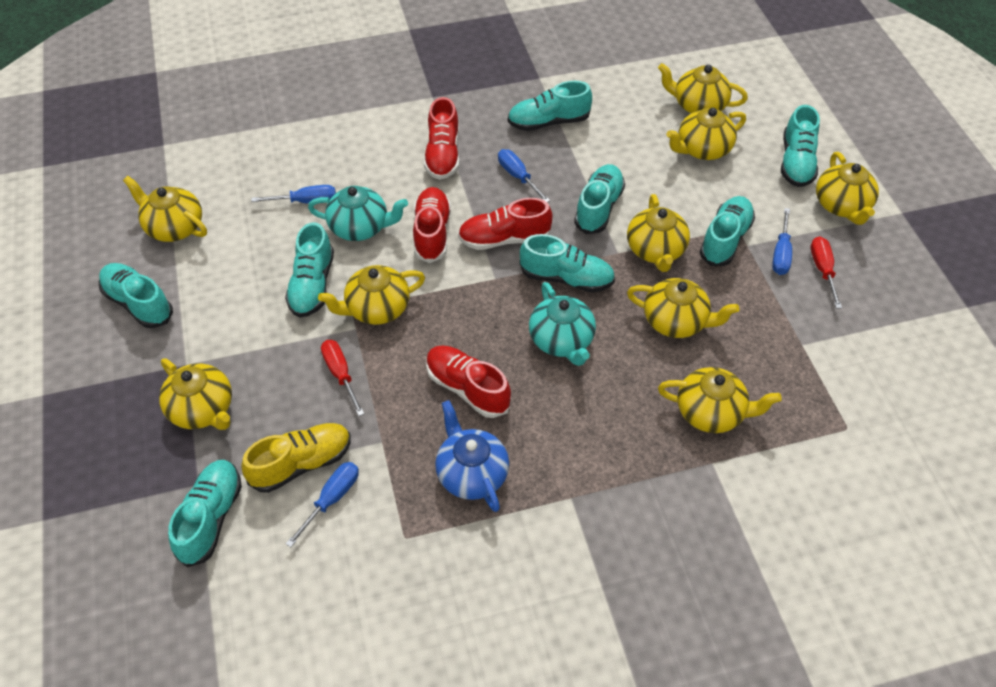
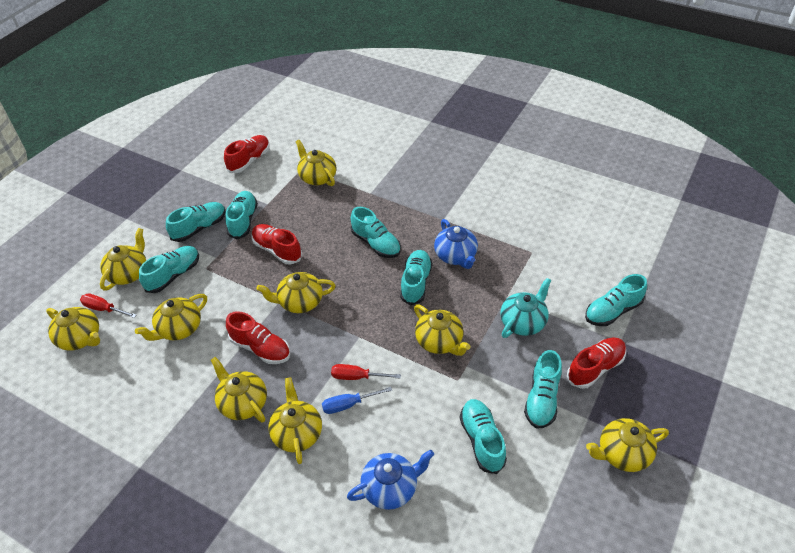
blue screwdriver: 4 -> 1
blue teapot: 1 -> 2
turquoise teapot: 2 -> 1
yellow shoe: 1 -> 0

